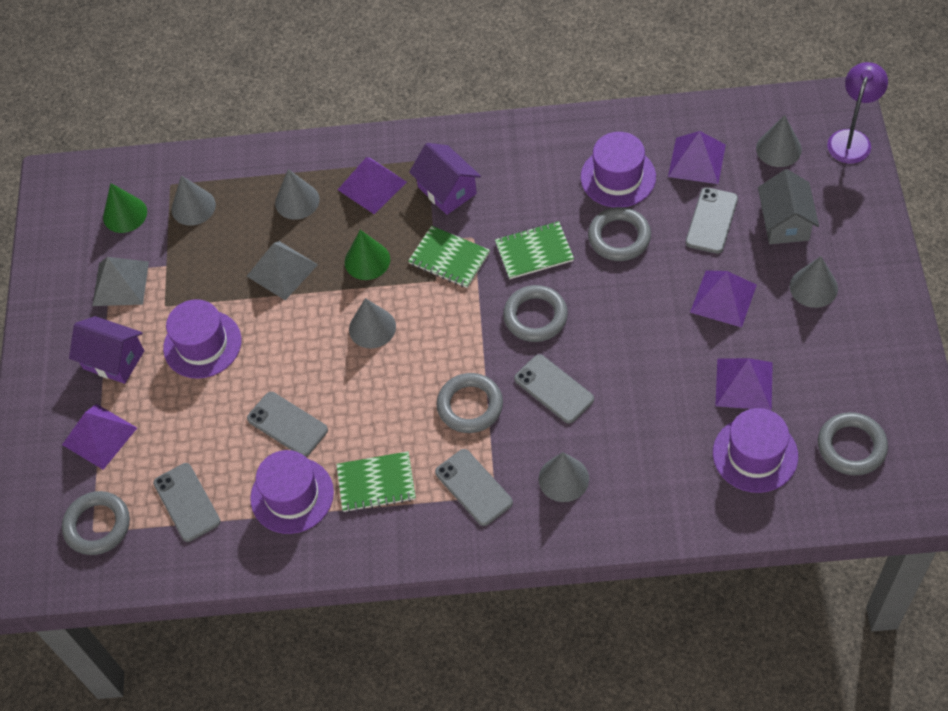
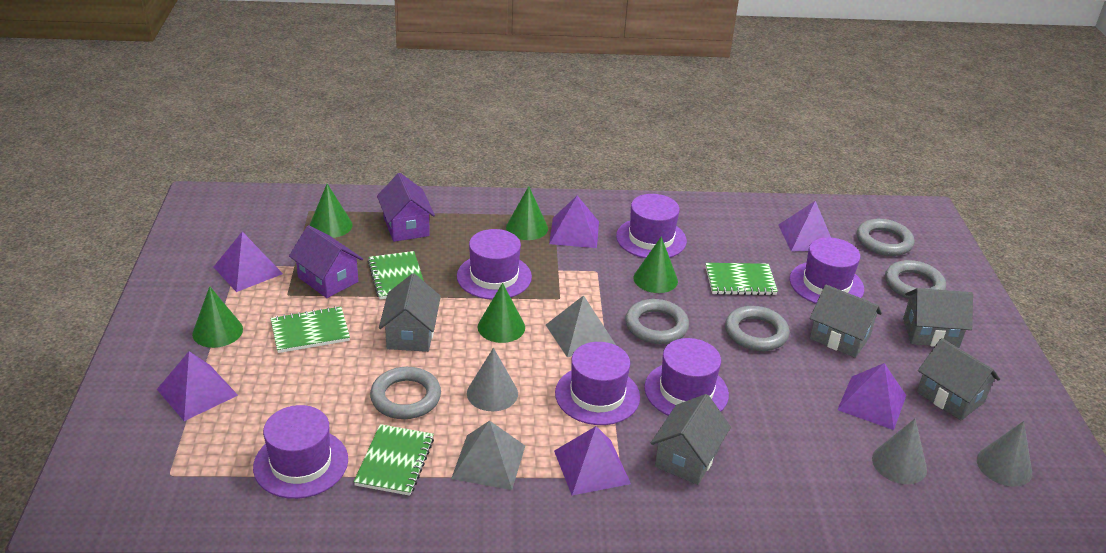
green cone: 2 -> 5
green notebook: 3 -> 4
grey cone: 6 -> 3
grey house: 1 -> 5
grey phone: 5 -> 0
purple hat: 4 -> 6
purple lamp: 1 -> 0
purple pyramid: 5 -> 6

